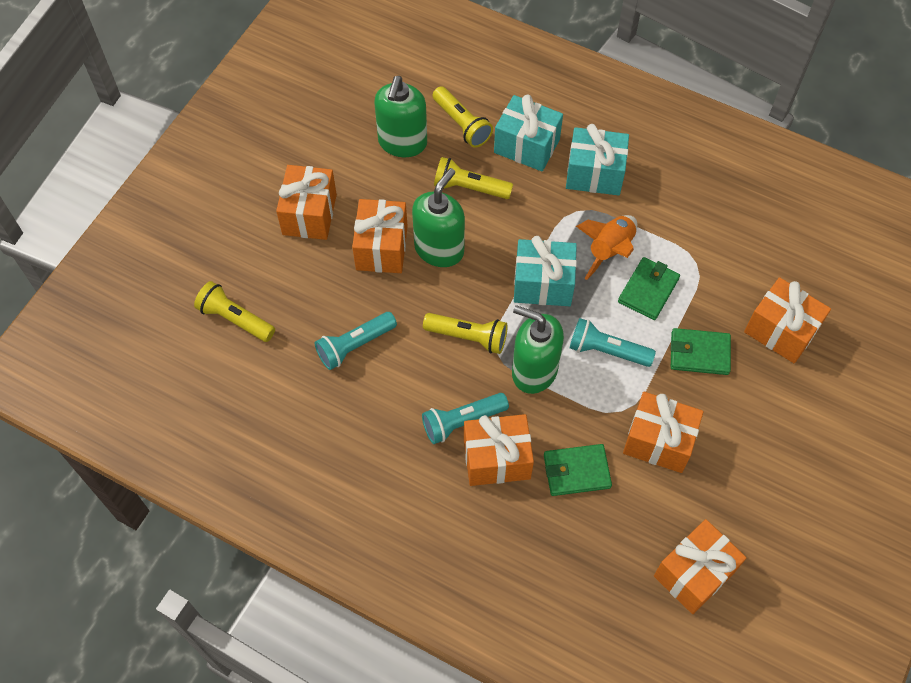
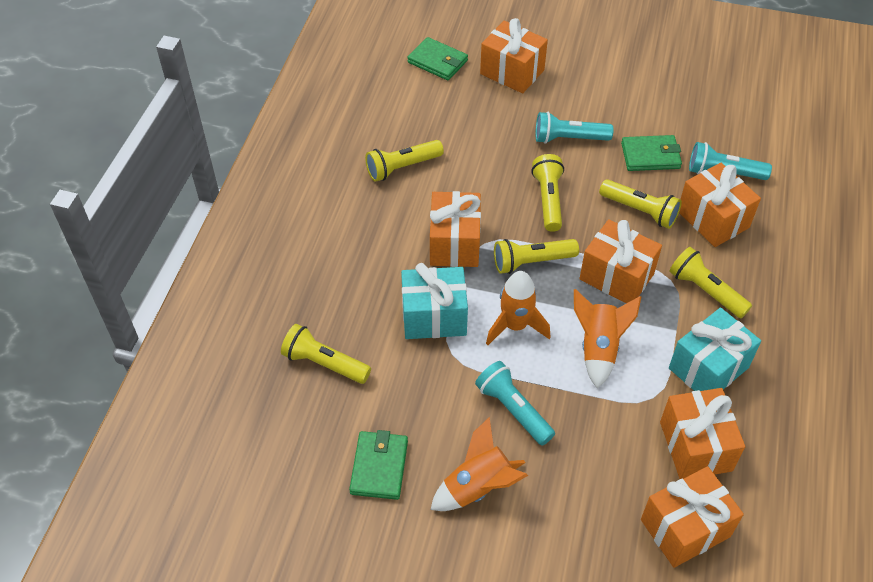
green soap dispenser: 3 -> 0
orange rocket: 1 -> 3
turquoise gift: 3 -> 2
yellow flashlight: 4 -> 6

